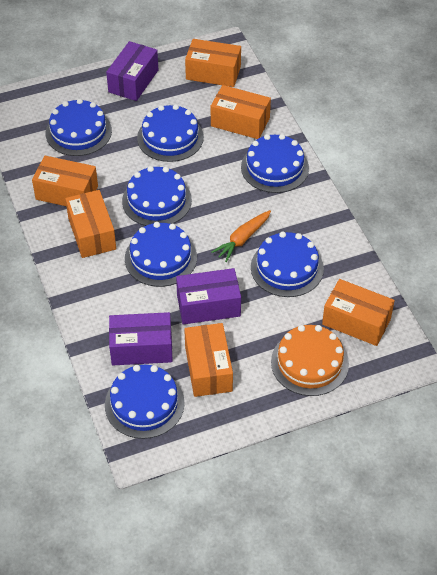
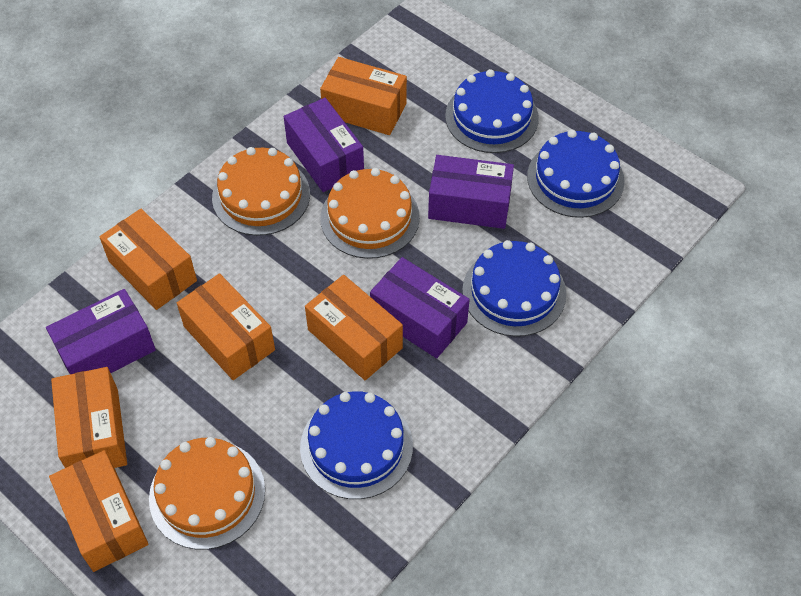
blue cake: 7 -> 4
orange cake: 1 -> 3
orange carrot: 1 -> 0
purple box: 3 -> 4

